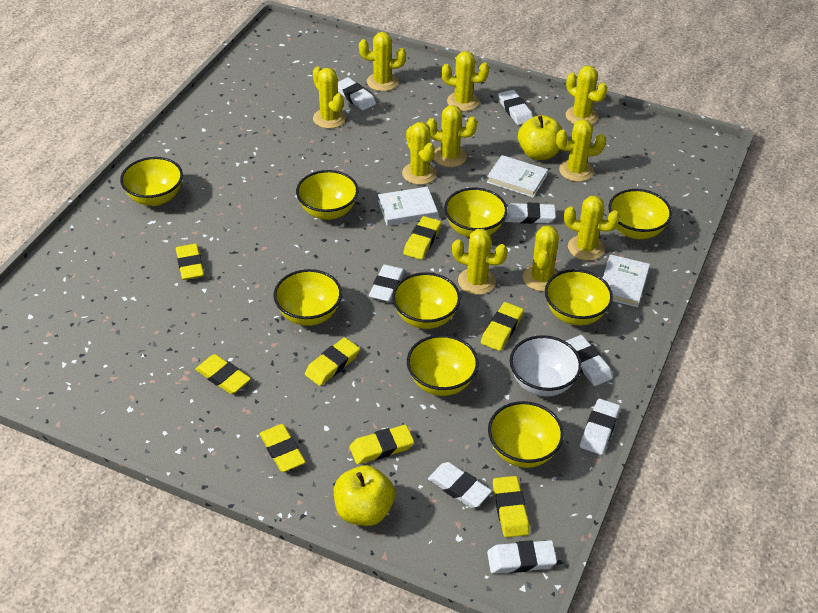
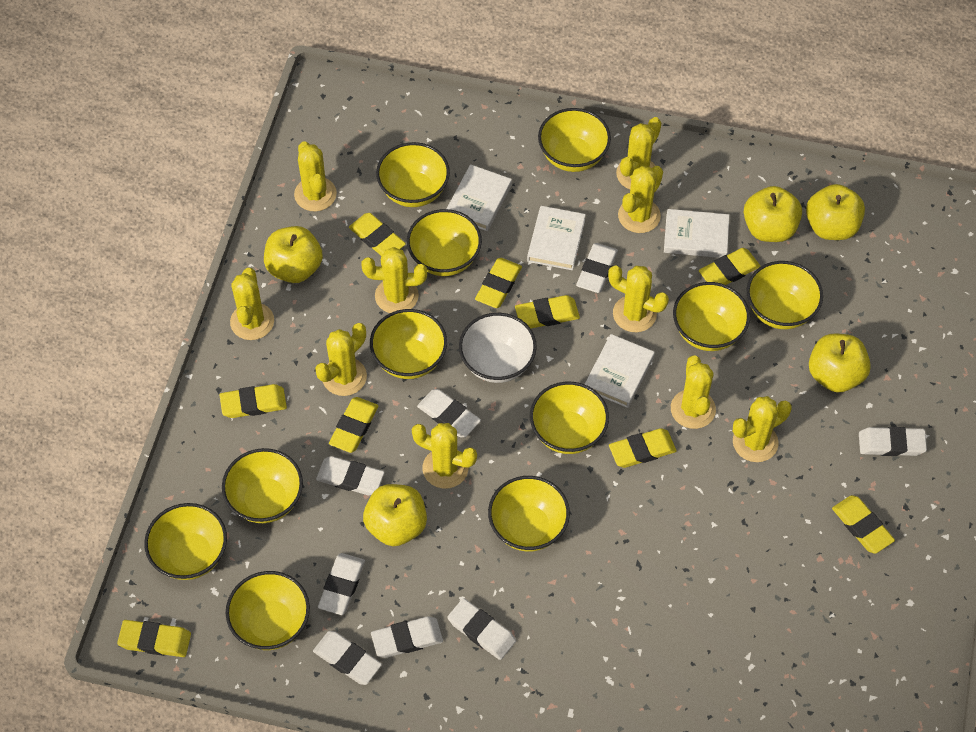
white book: 3 -> 4
yellow apple: 2 -> 5
yellow bowl: 9 -> 11
yellow eraser: 8 -> 9

